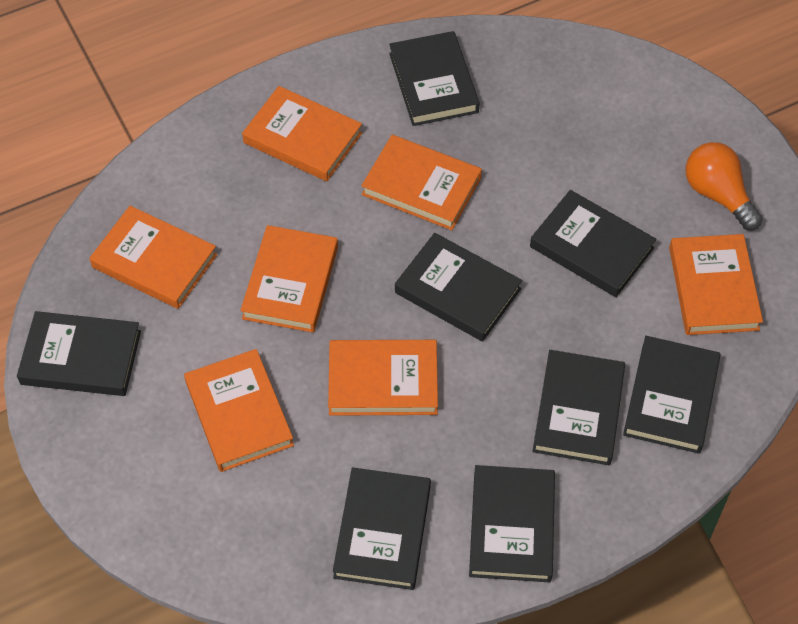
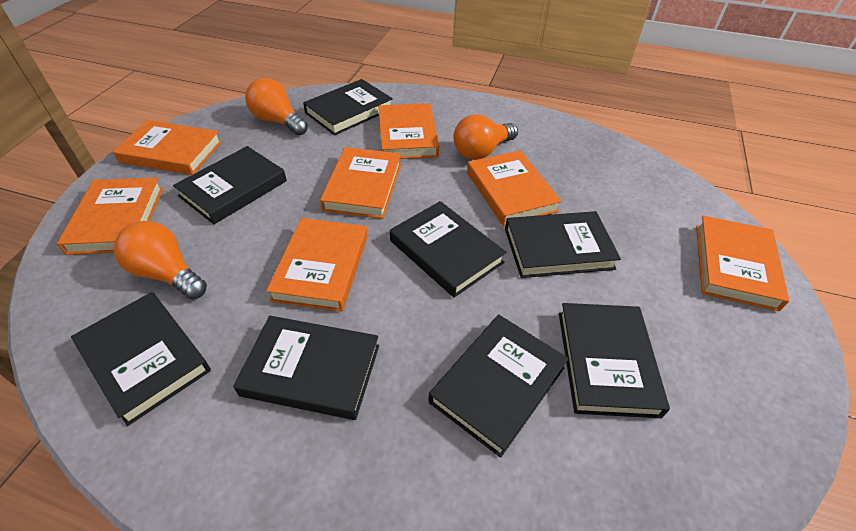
orange light bulb: 1 -> 3

